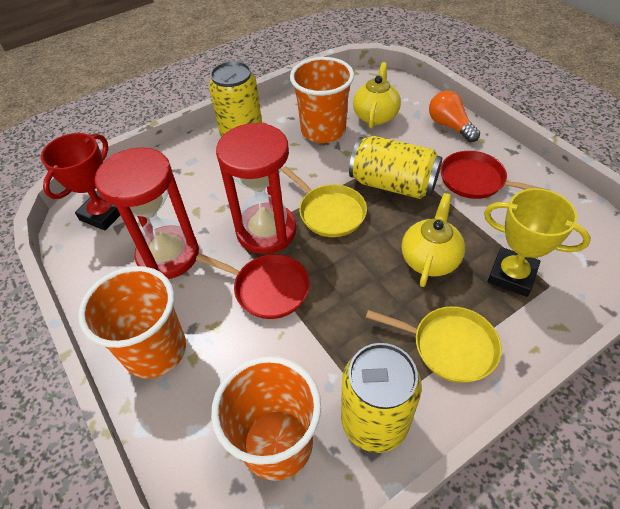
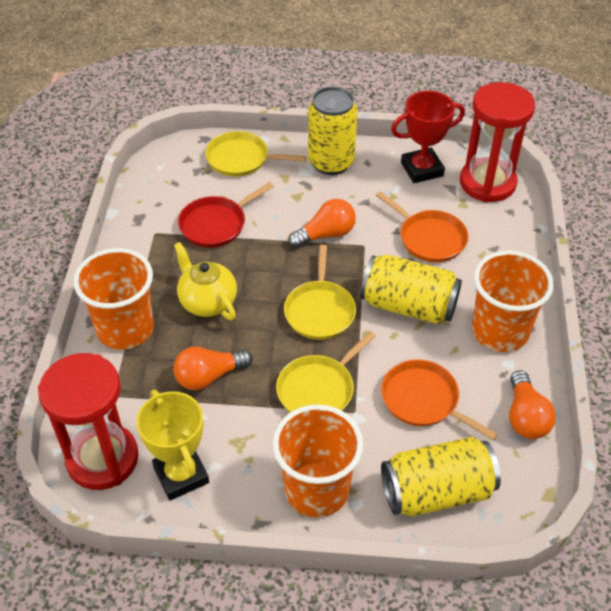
orange light bulb: 1 -> 3
orange pan: 0 -> 2
red pan: 2 -> 1
yellow pan: 2 -> 3
yellow teapot: 2 -> 1

